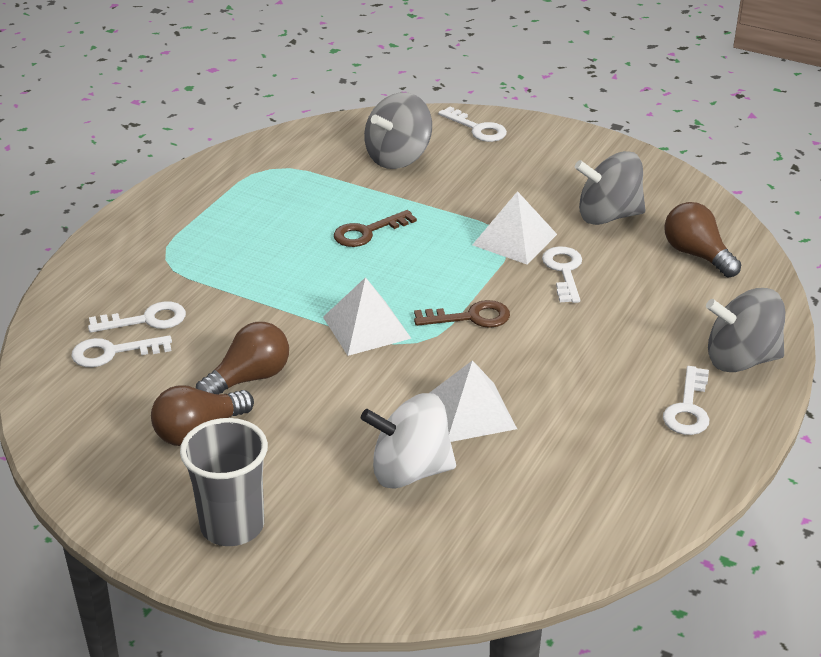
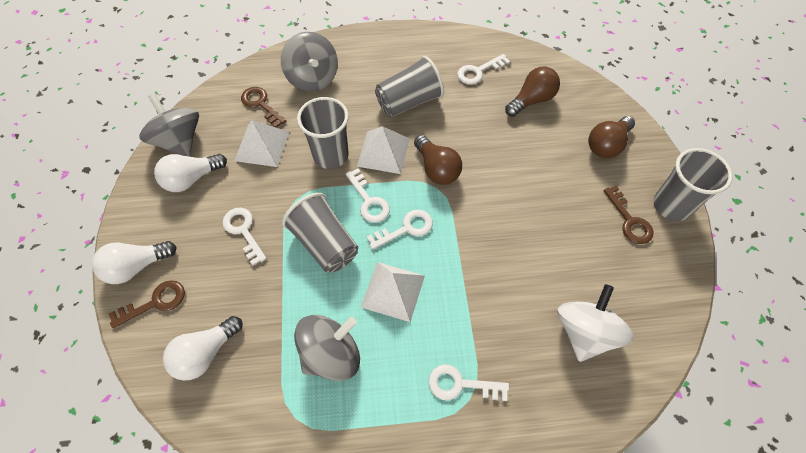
brown key: 2 -> 3
grey cup: 1 -> 4
white light bulb: 0 -> 3

